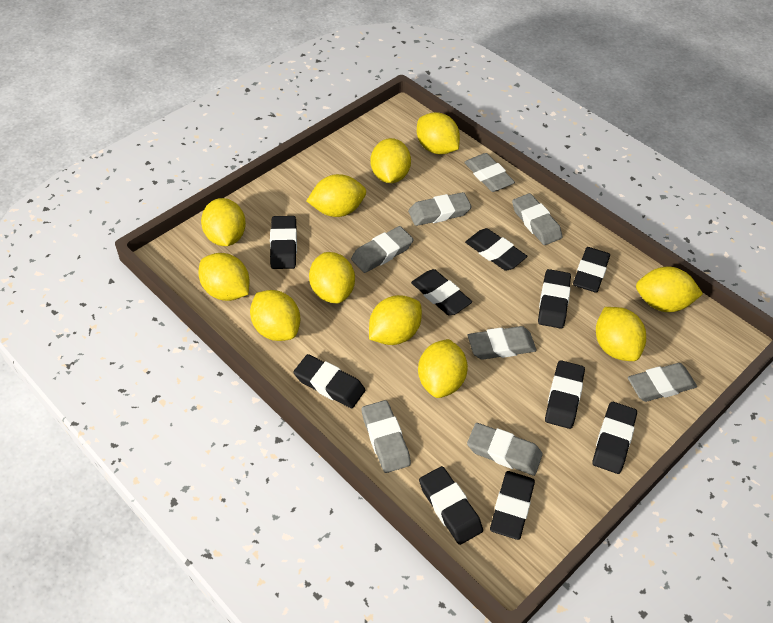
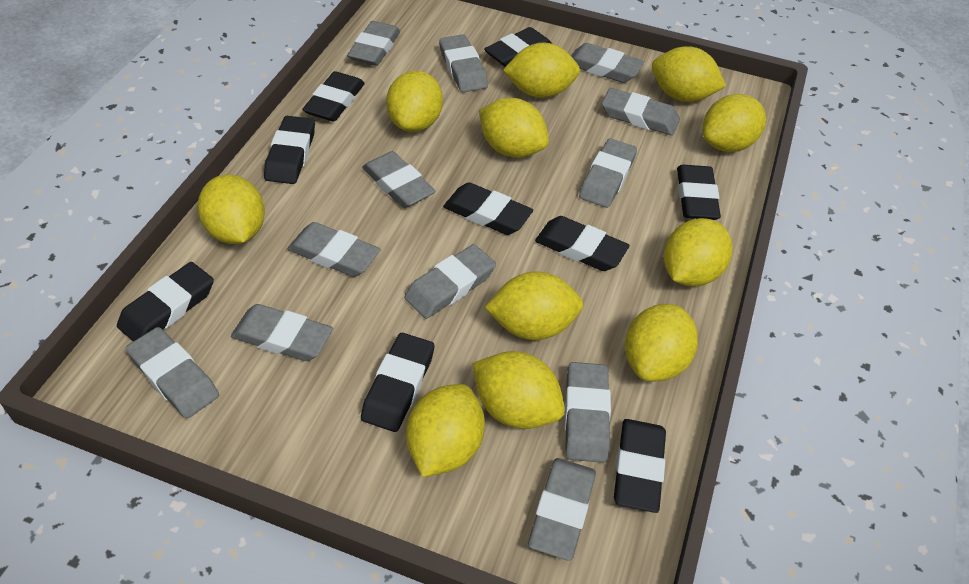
black eraser: 10 -> 9
grey eraser: 8 -> 12

